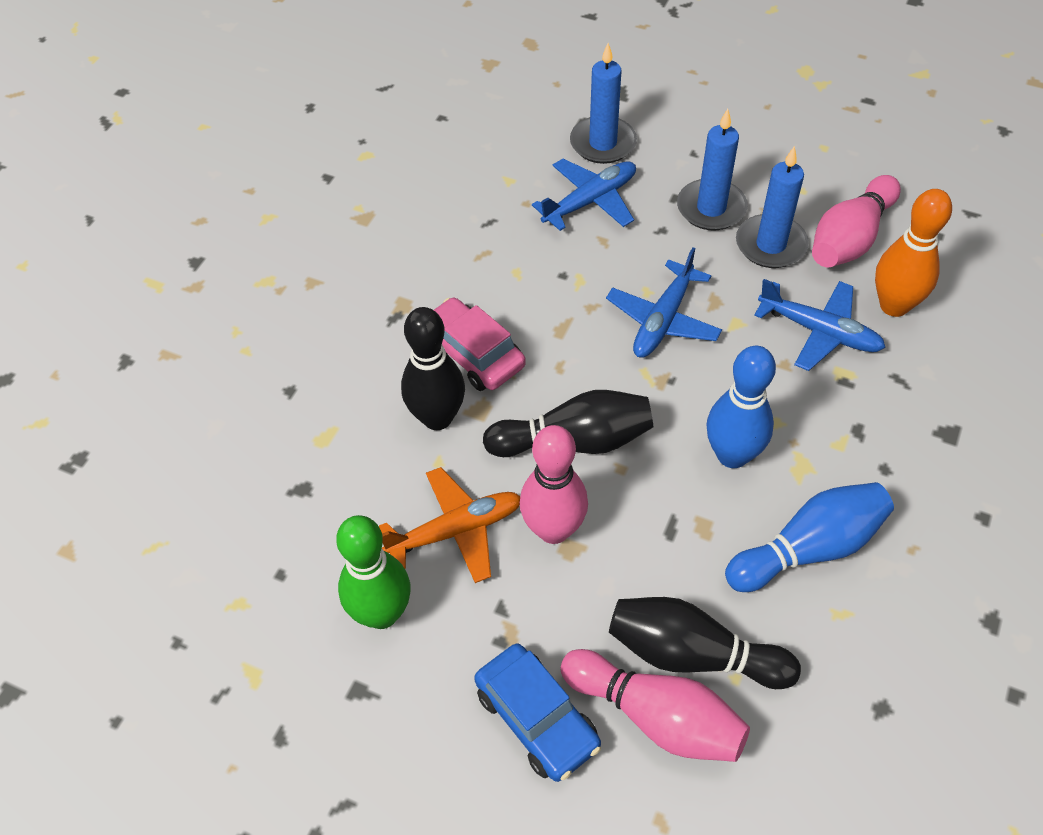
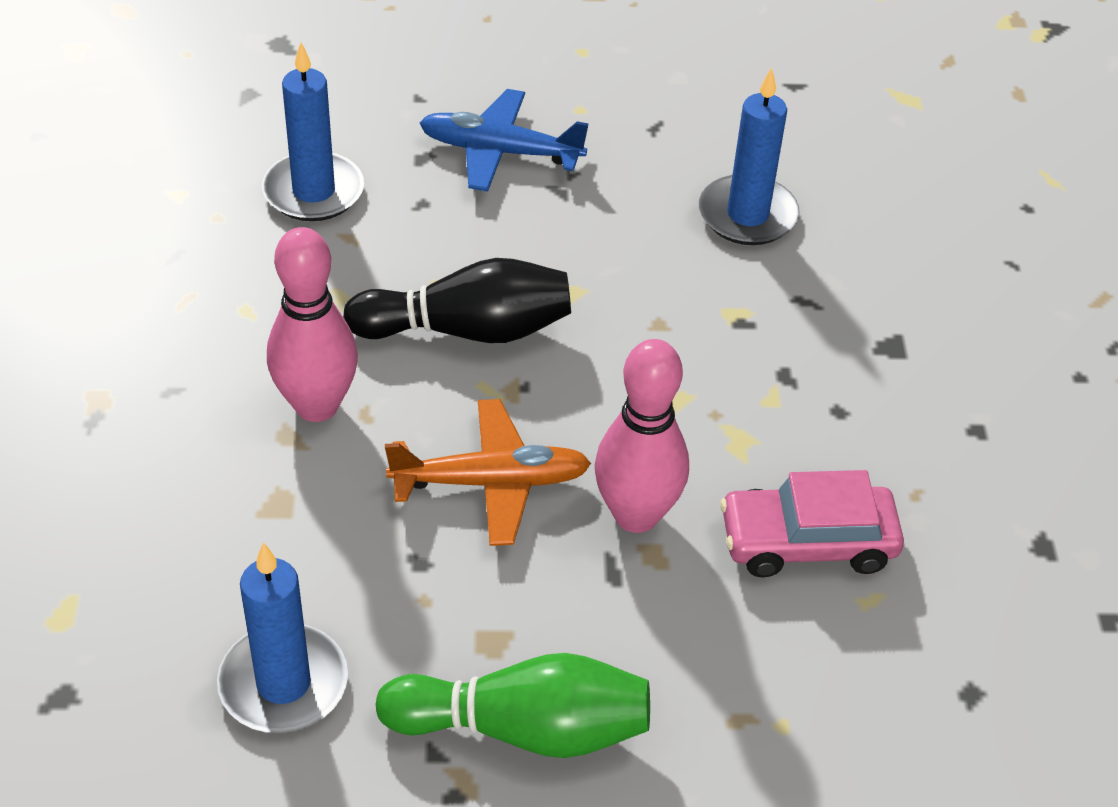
black bowling pin: 3 -> 1
blue bowling pin: 2 -> 0
blue car: 1 -> 0
blue plane: 3 -> 1
orange bowling pin: 1 -> 0
pink bowling pin: 3 -> 2

